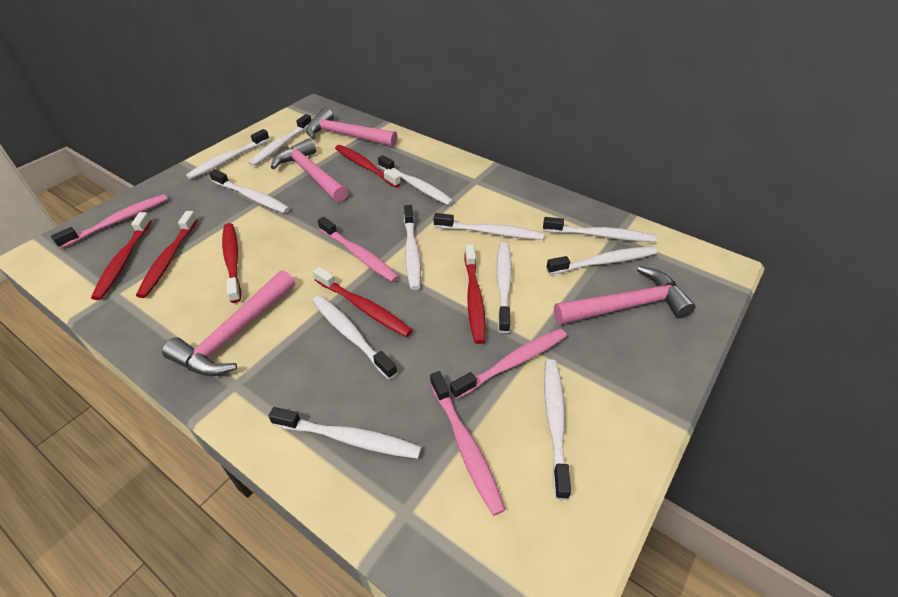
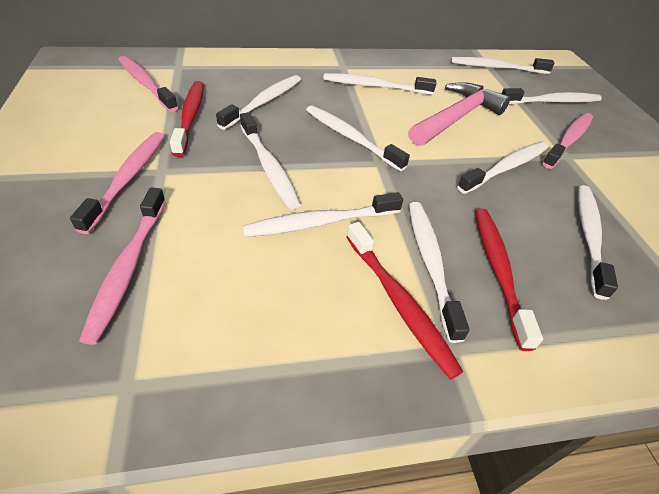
pink hammer: 4 -> 1
red toothbrush: 6 -> 3
white toothbrush: 12 -> 10

